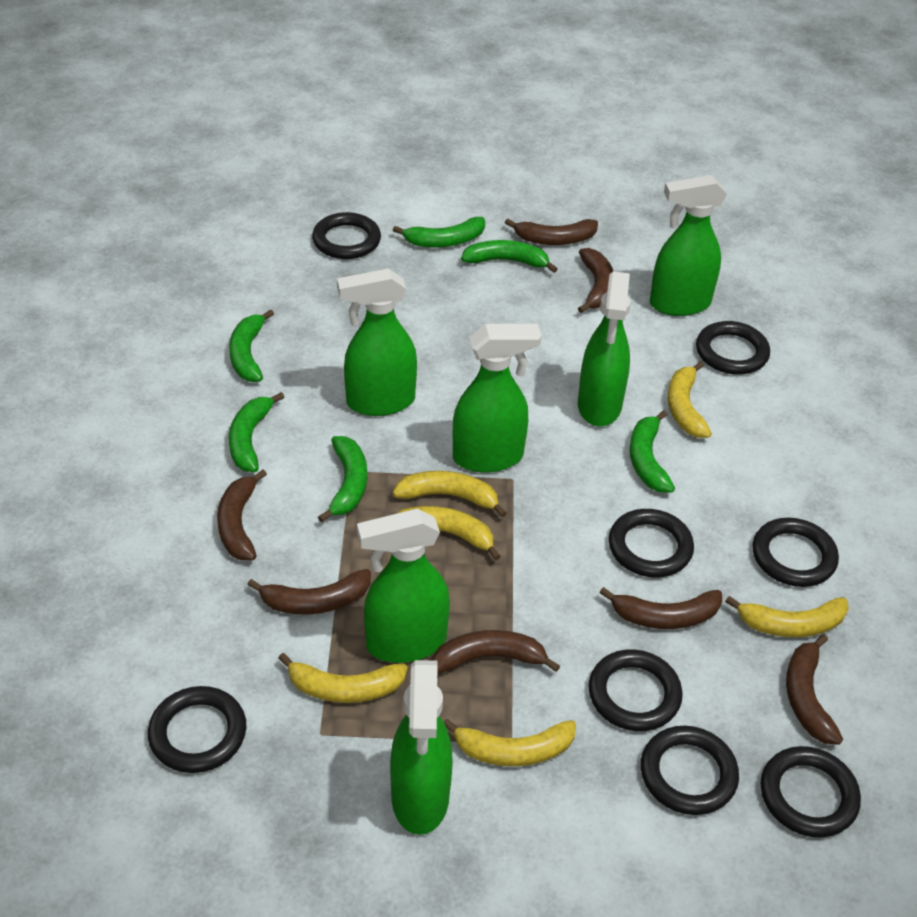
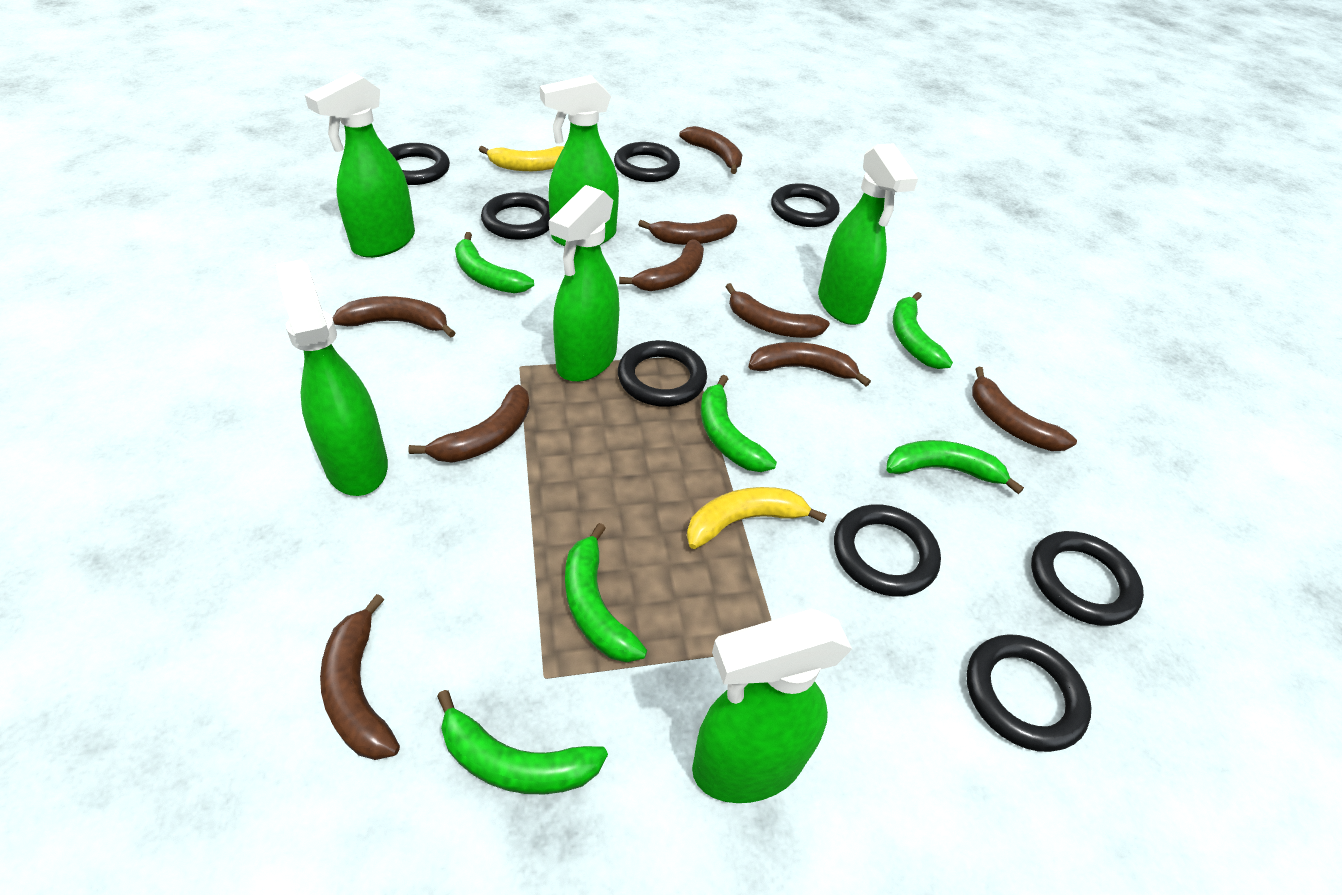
brown banana: 7 -> 9
yellow banana: 6 -> 2

